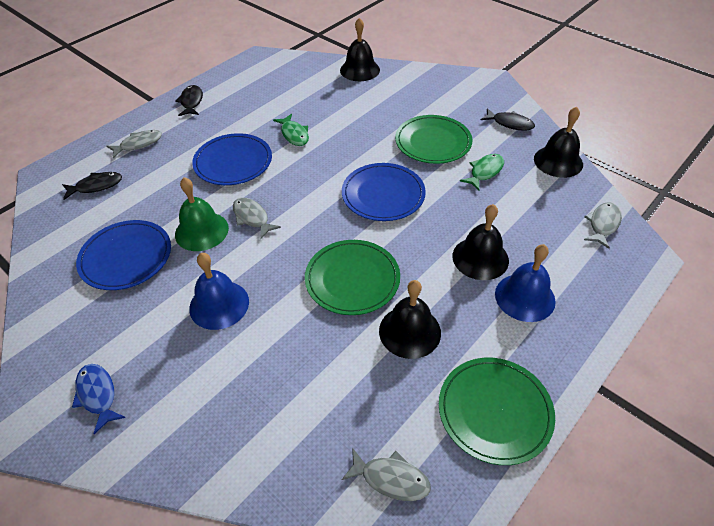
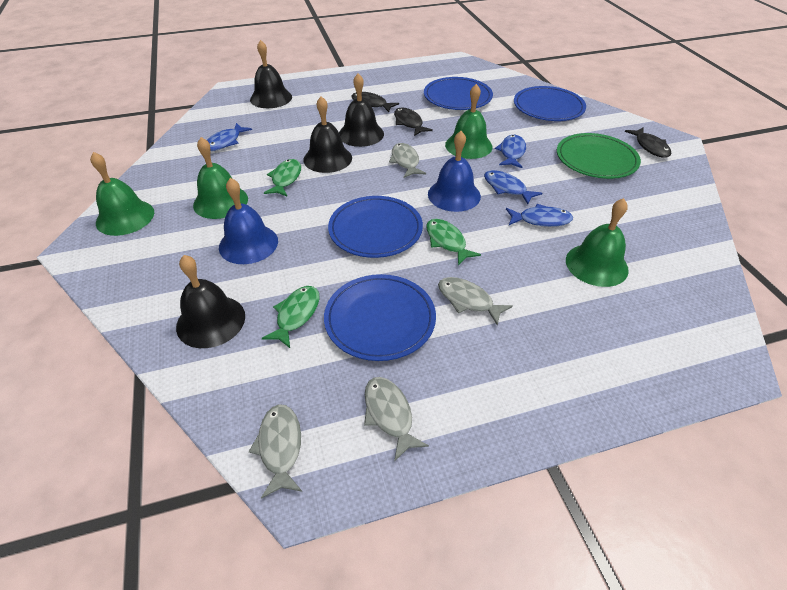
blue fish: 1 -> 4
blue plate: 3 -> 4
green bell: 1 -> 4
green fish: 2 -> 3
green plate: 3 -> 1

